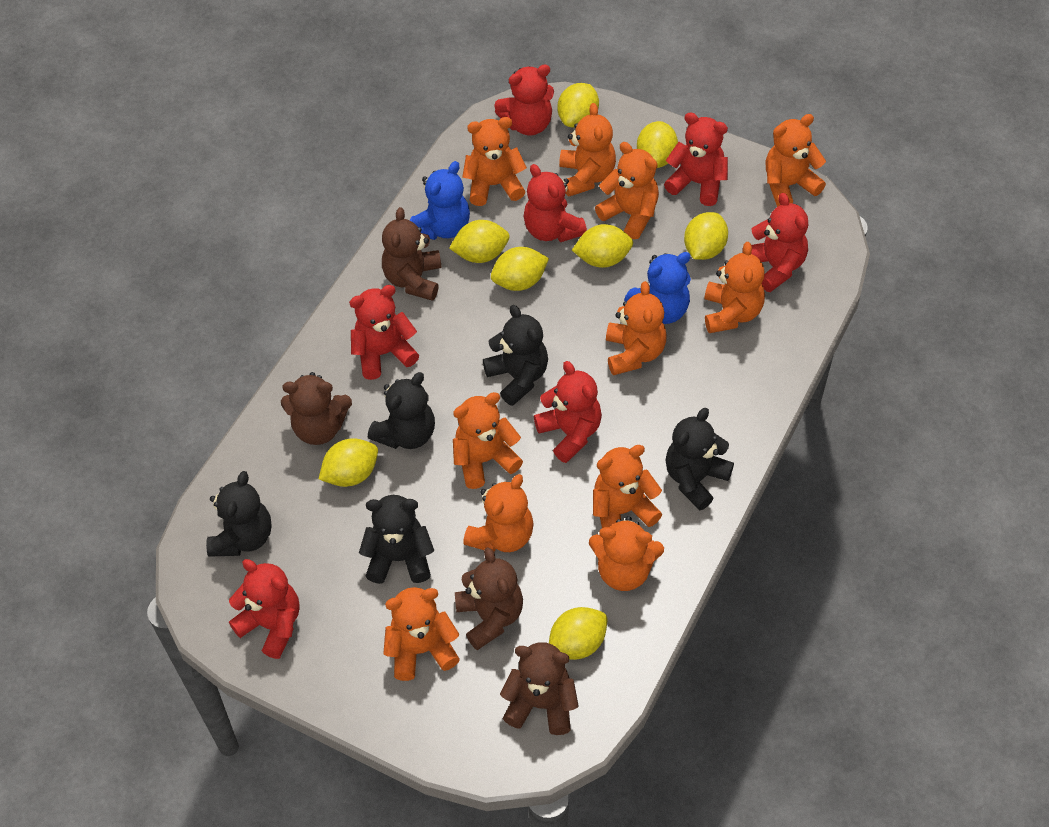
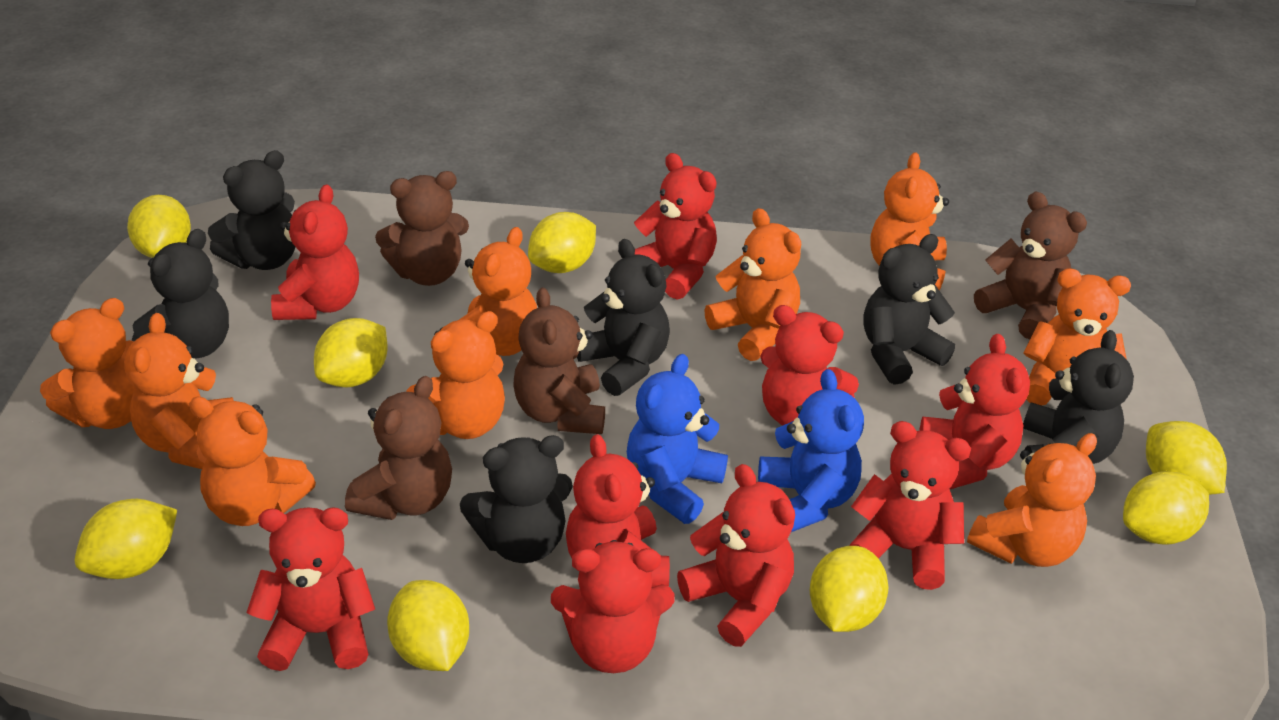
black teddy bear: 5 -> 6
orange teddy bear: 11 -> 9
red teddy bear: 7 -> 9

